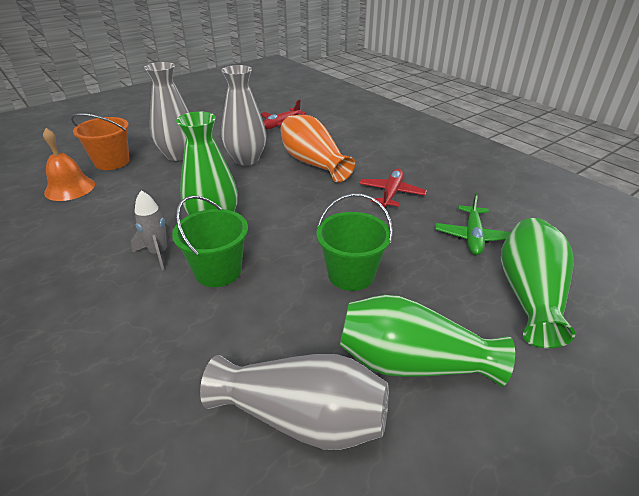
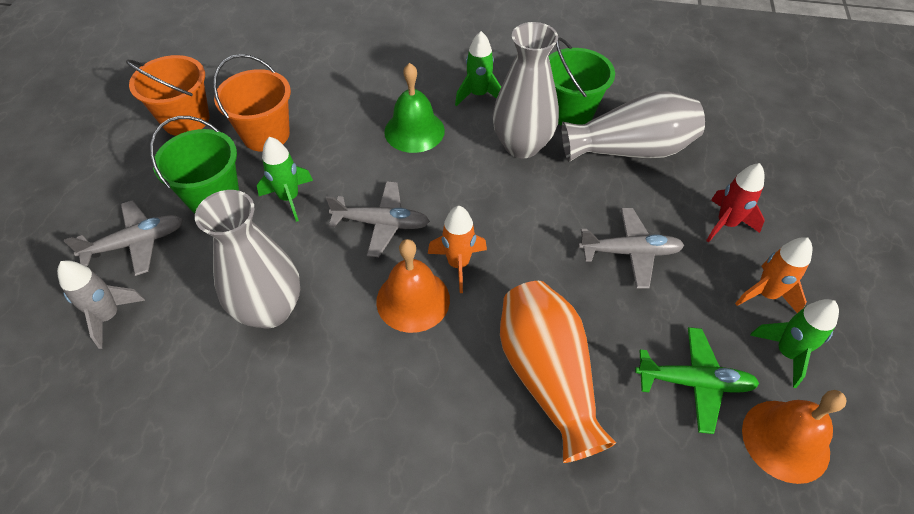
green bell: 0 -> 1
green rocket: 0 -> 3
green vase: 3 -> 0
grey plane: 0 -> 3
orange bell: 1 -> 2
orange bucket: 1 -> 2
orange rocket: 0 -> 2
red plane: 2 -> 0
red rocket: 0 -> 1

